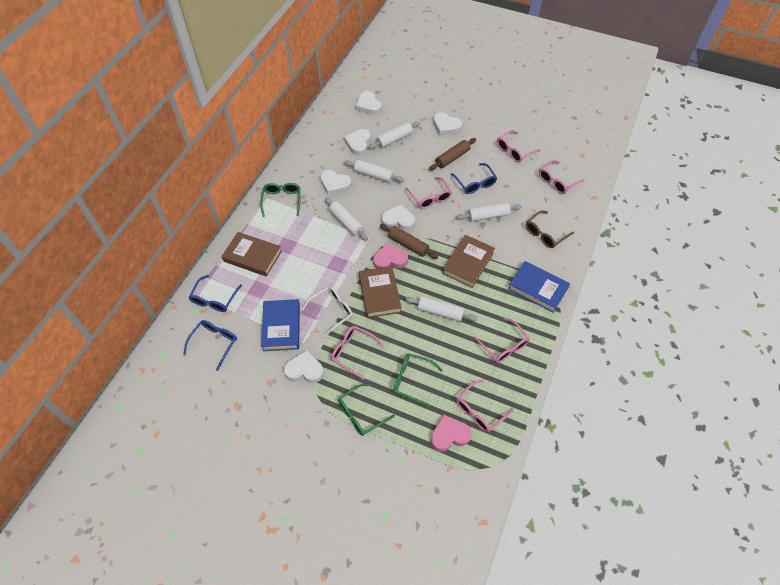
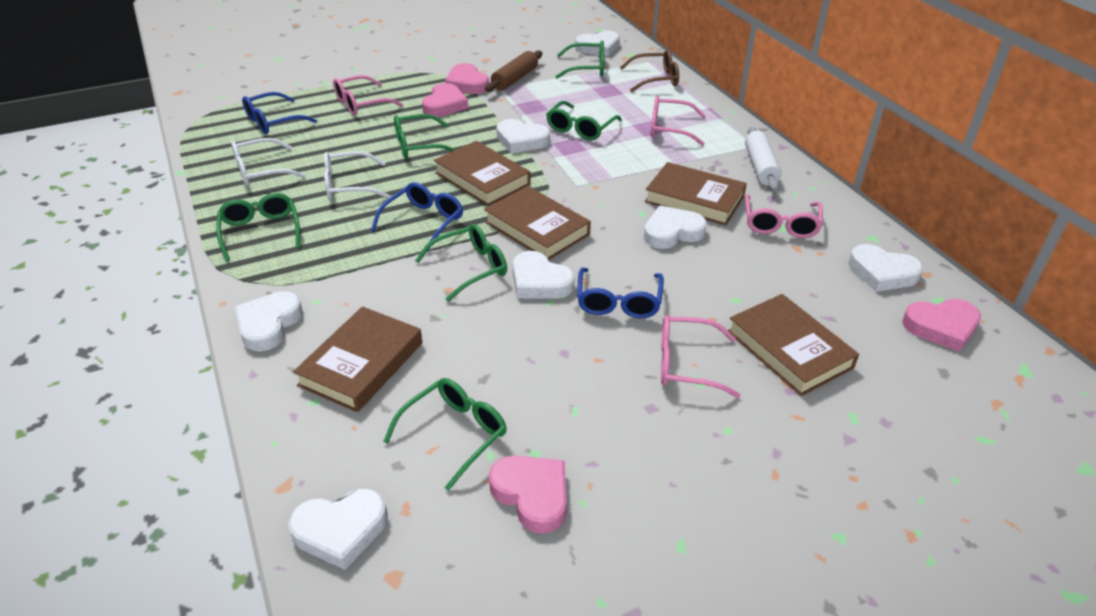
blue book: 2 -> 0
brown book: 3 -> 5
brown rolling pin: 2 -> 1
green glasses: 3 -> 6
pink glasses: 6 -> 4
pink heart: 2 -> 4
white glasses: 1 -> 2
white heart: 6 -> 7
white rolling pin: 5 -> 1

